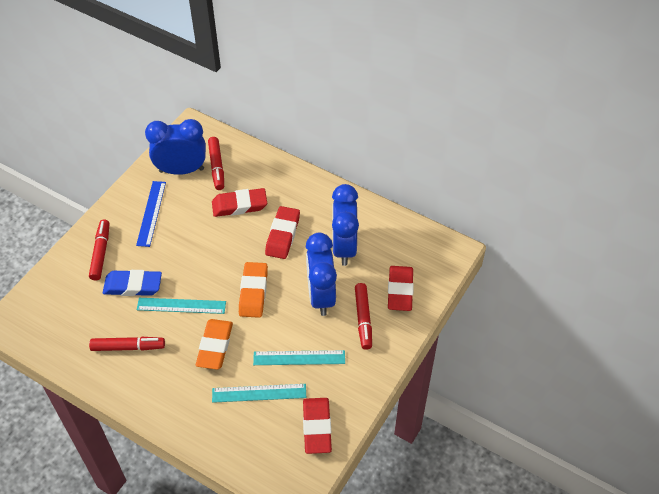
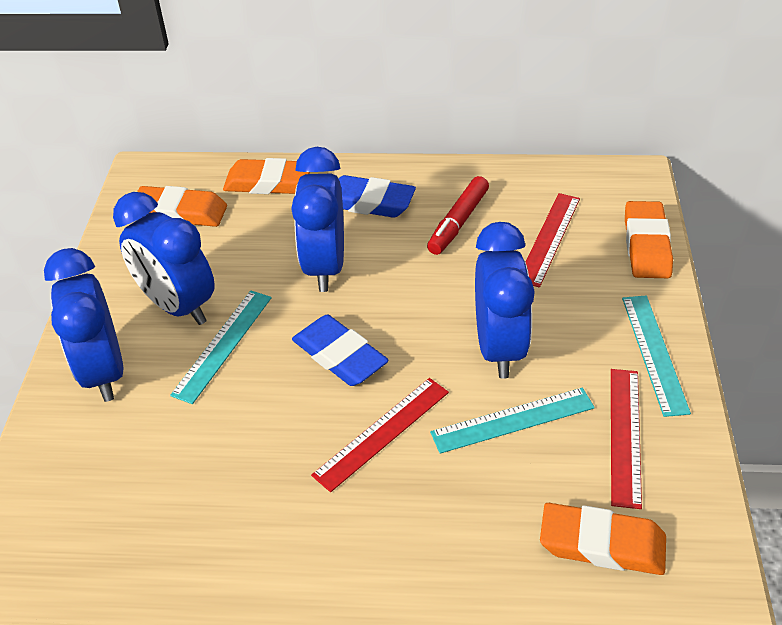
blue clock: 3 -> 4
blue eraser: 1 -> 2
blue ruler: 1 -> 0
orange eraser: 2 -> 4
red eraser: 4 -> 0
red marker: 4 -> 1
red ruler: 0 -> 3

